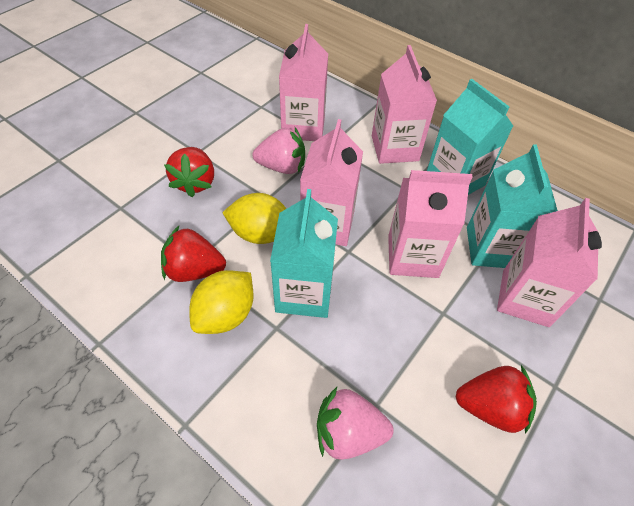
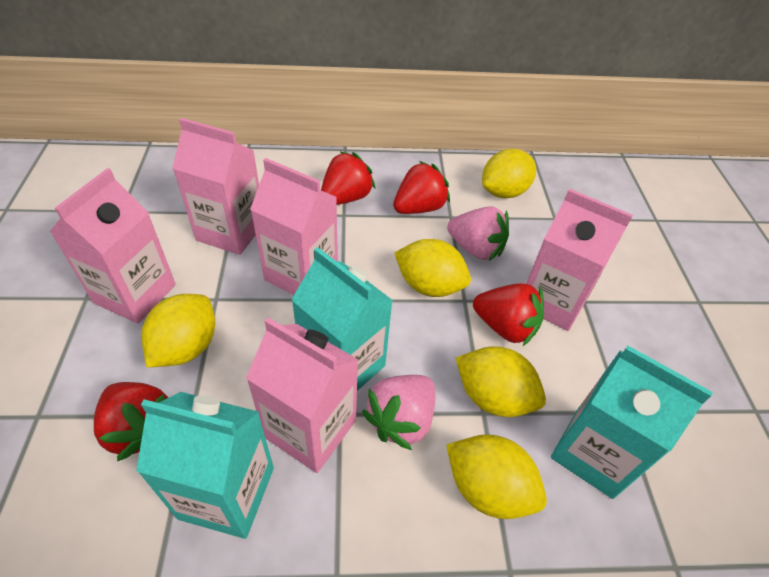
red strawberry: 3 -> 4
yellow lemon: 2 -> 5

